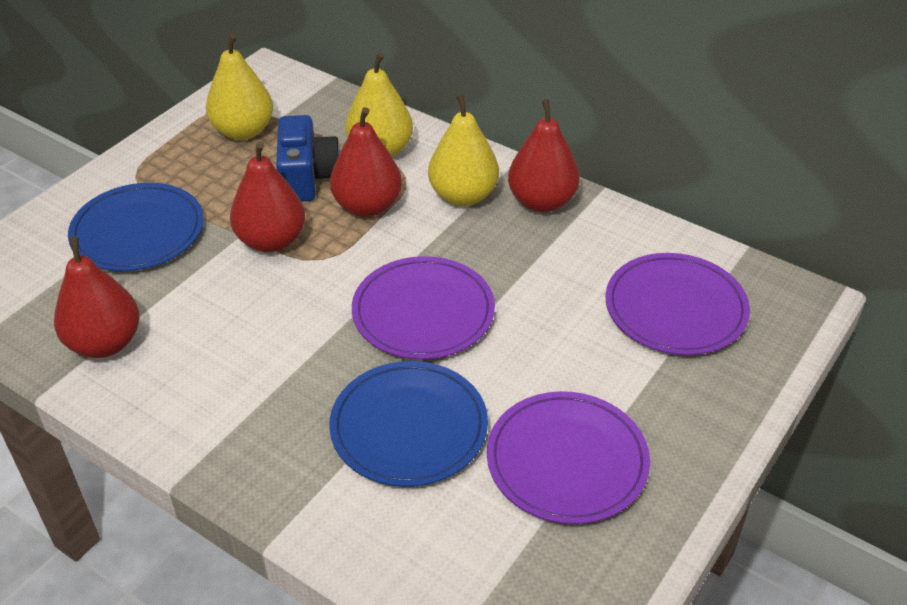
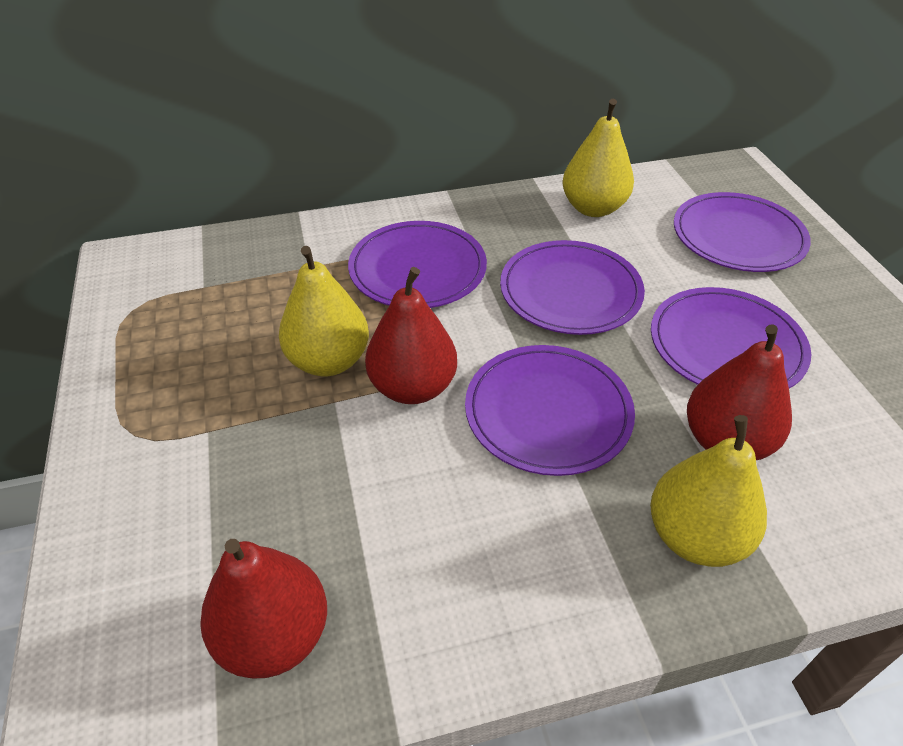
blue camera: 1 -> 0
blue plate: 2 -> 0
purple plate: 3 -> 5
red pear: 4 -> 3

